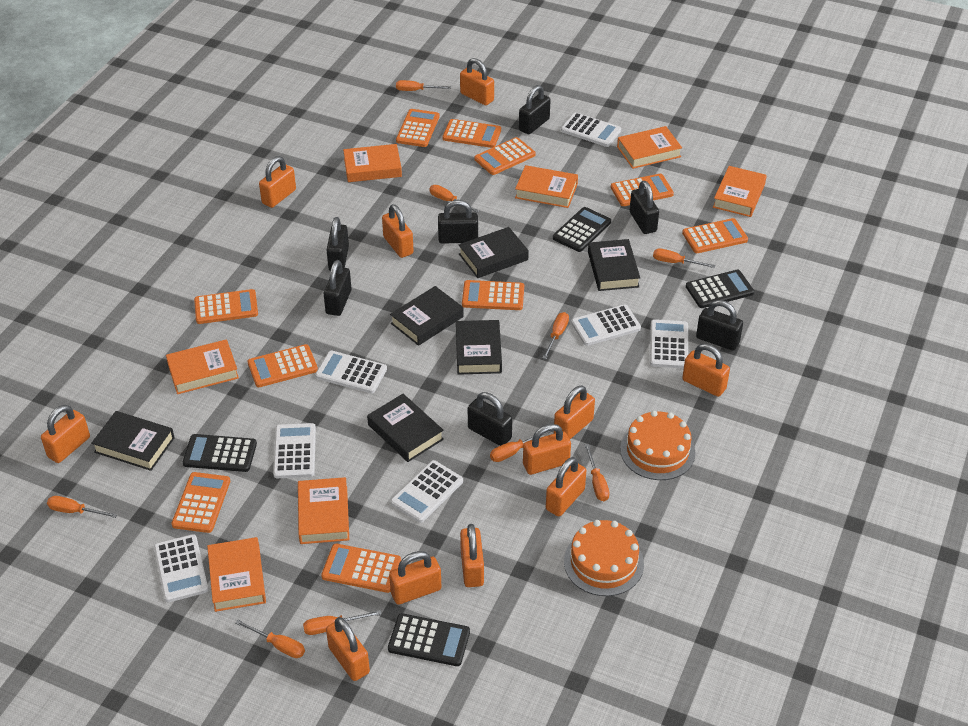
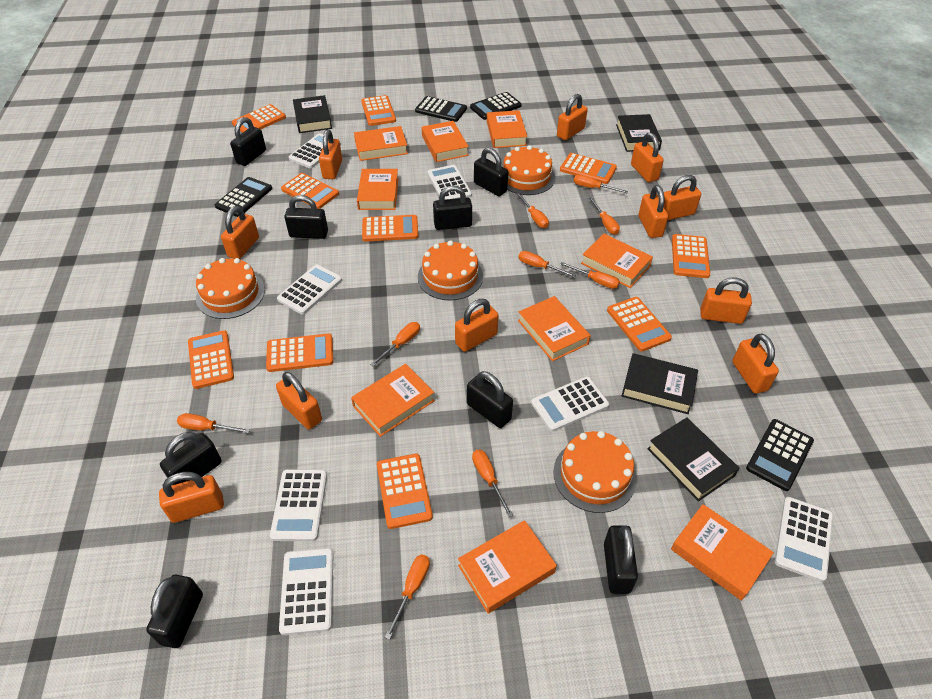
black book: 6 -> 4
black padlock: 7 -> 8
orange book: 7 -> 9
orange cake: 2 -> 4

